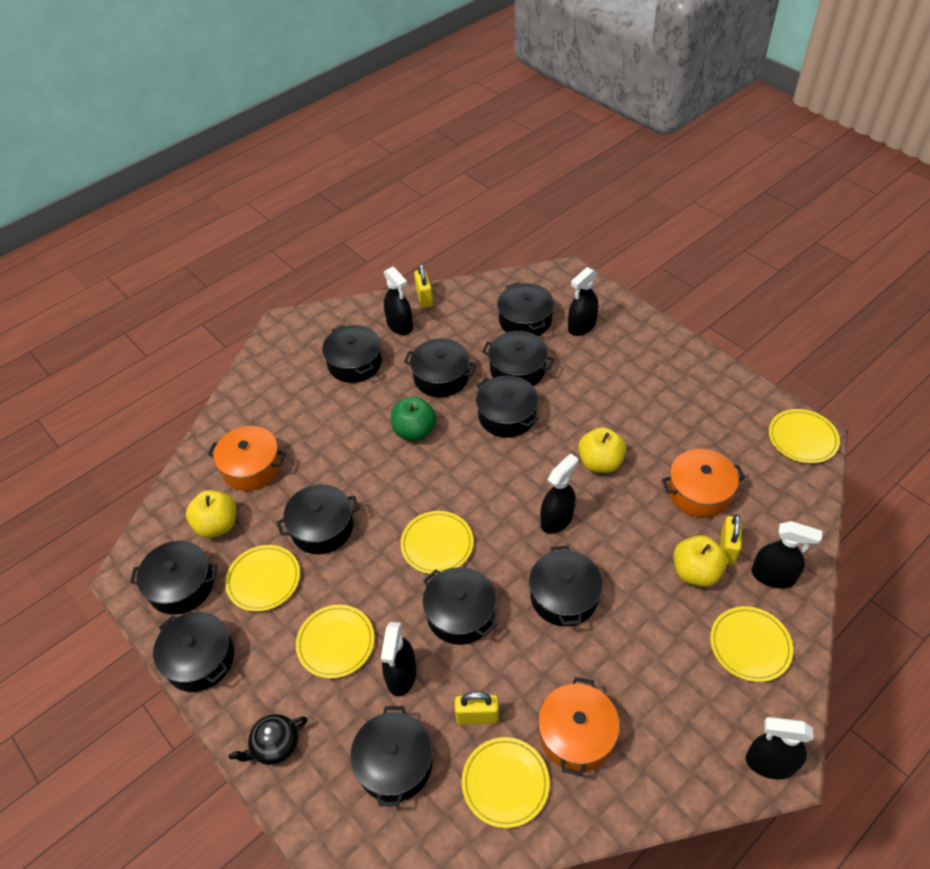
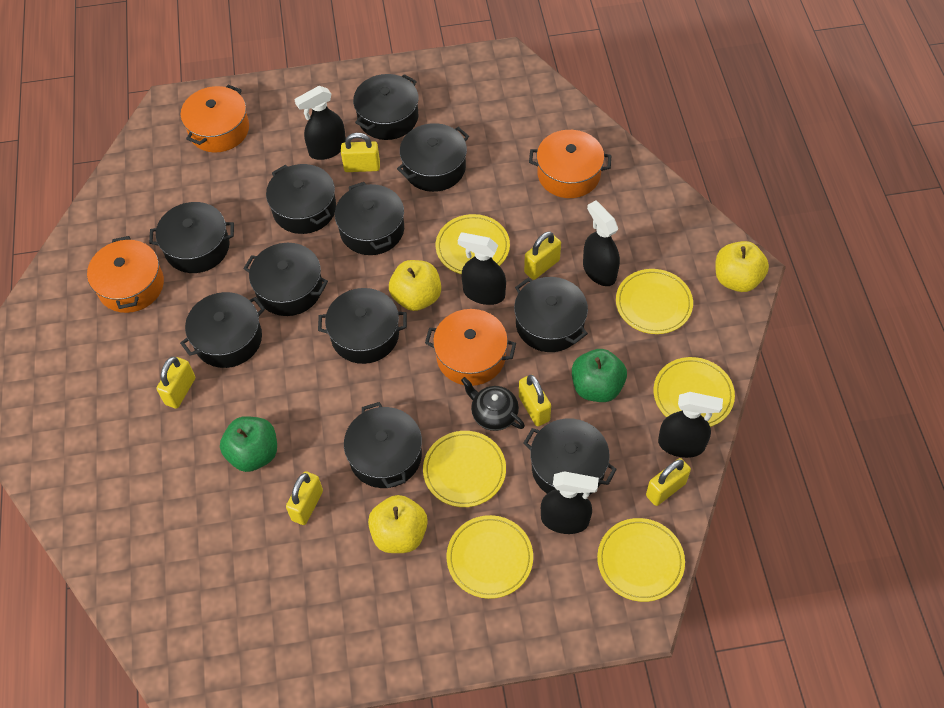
black spray bottle: 6 -> 5
green apple: 1 -> 2
orange pot: 3 -> 4
yellow padlock: 3 -> 6

